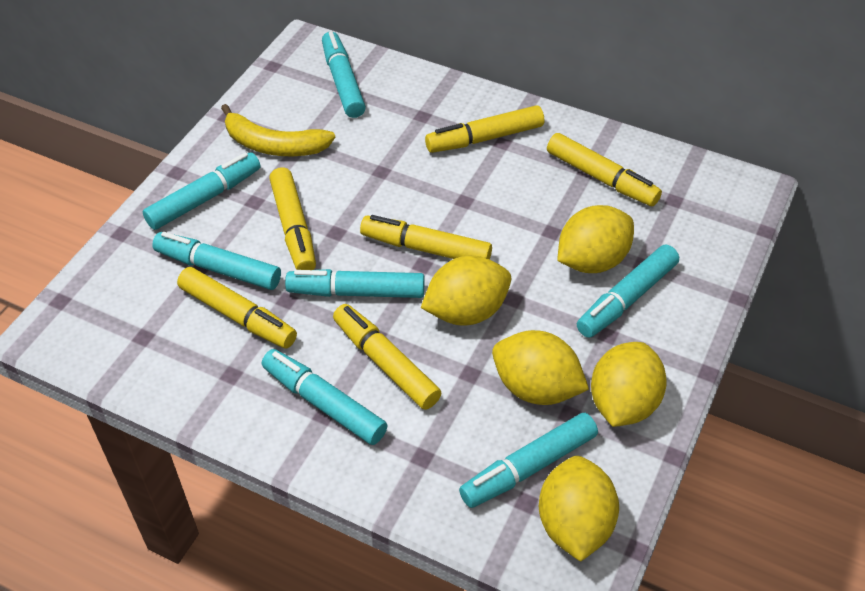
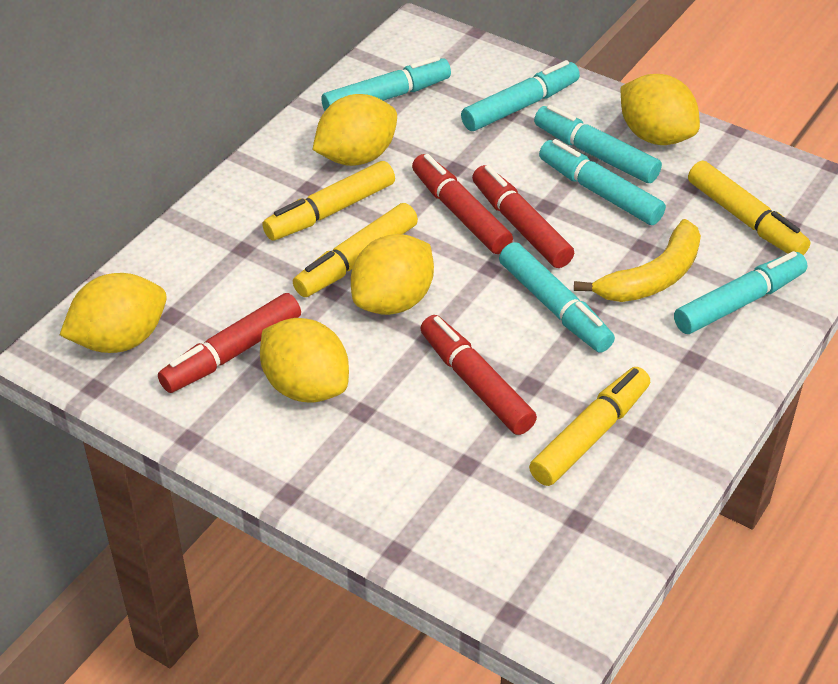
red marker: 0 -> 4
turquoise marker: 7 -> 6
yellow marker: 6 -> 4

